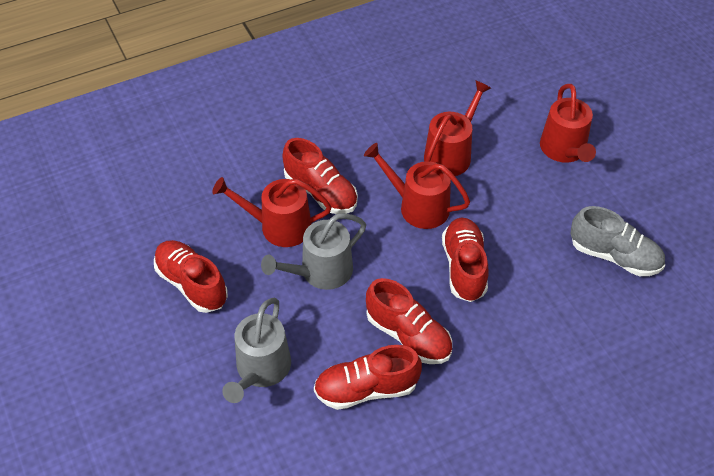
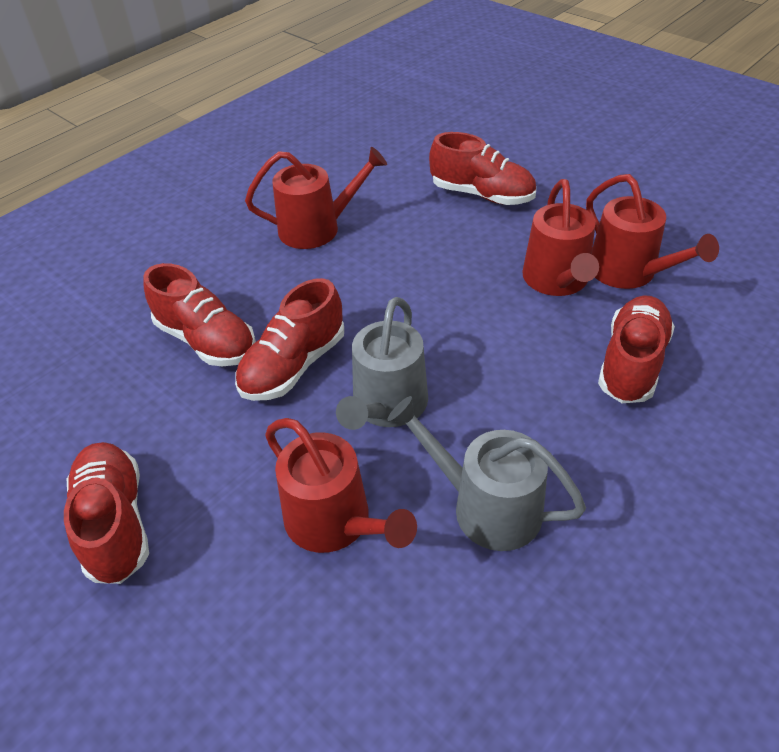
grey shoe: 1 -> 0

